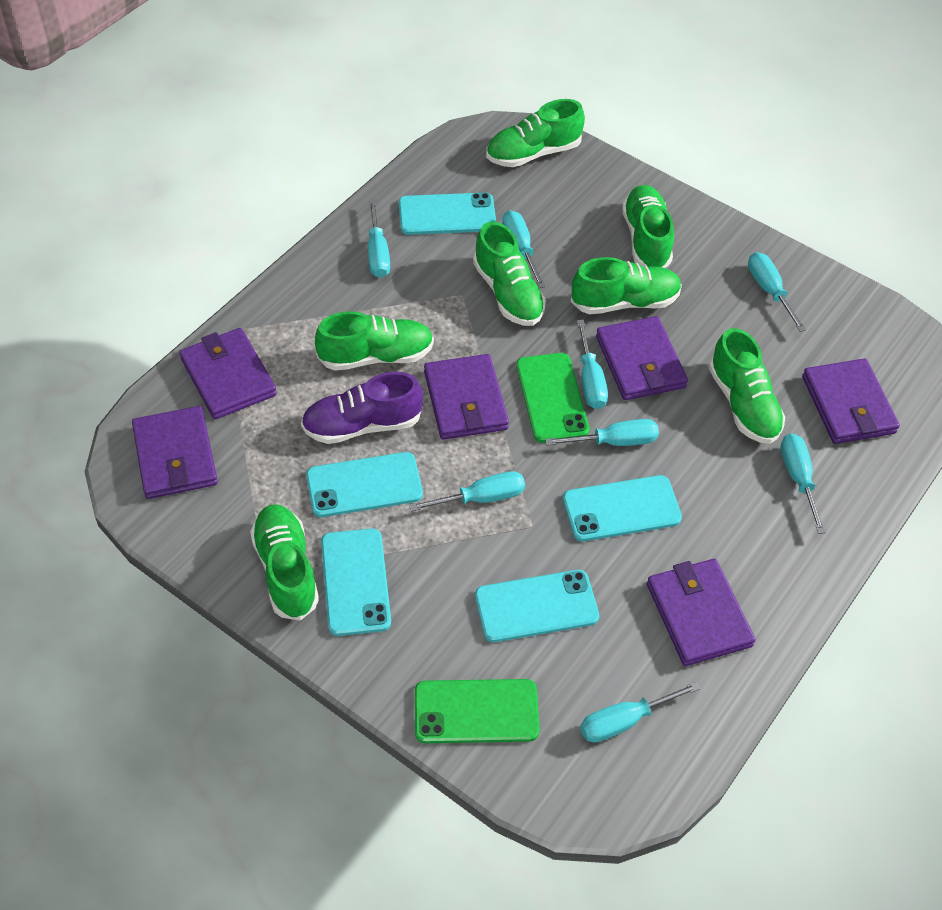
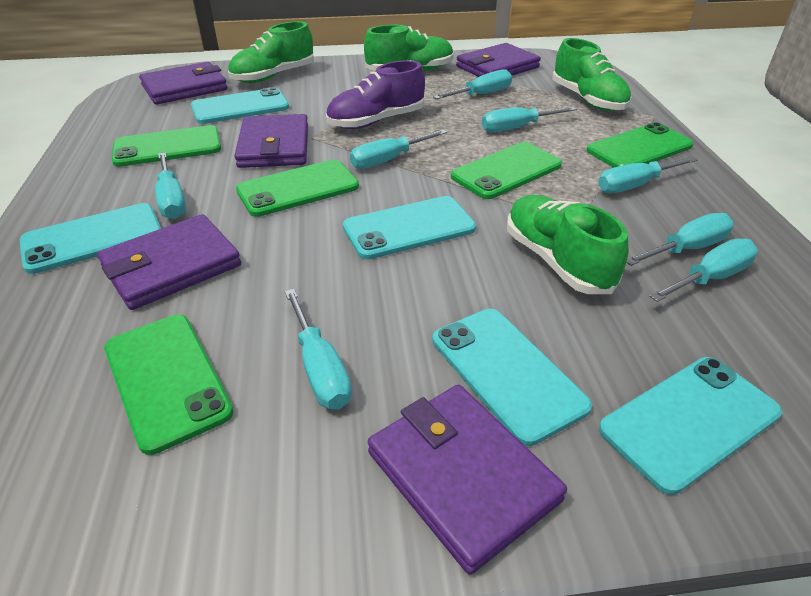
green phone: 2 -> 5
green shoe: 7 -> 4
purple wallet: 6 -> 5

